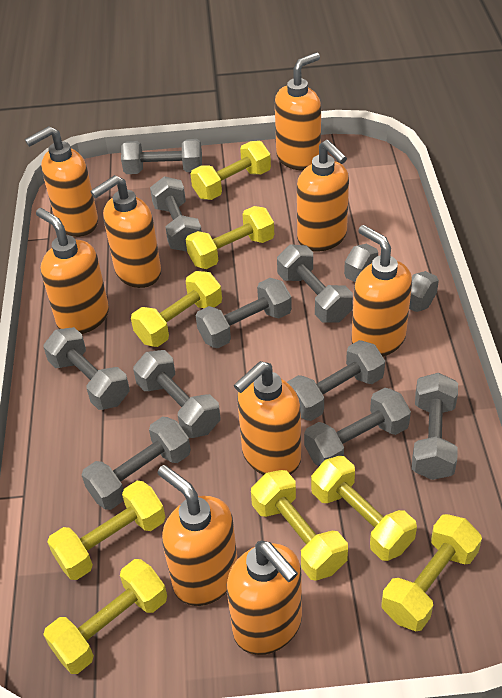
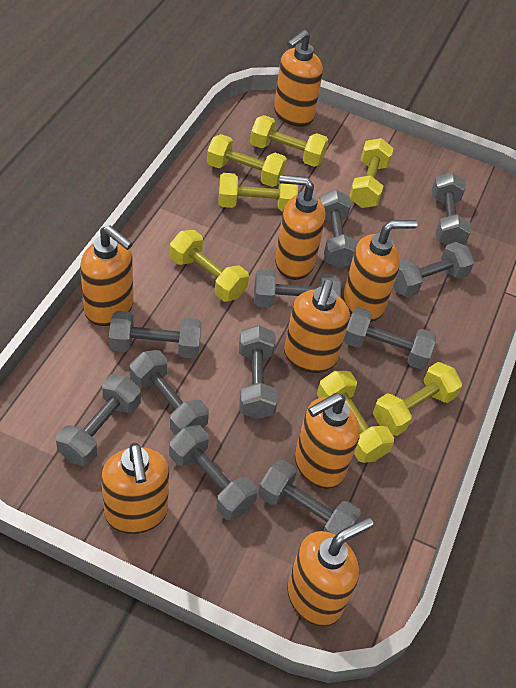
orange soap dispenser: 9 -> 8
yellow dumbbell: 8 -> 7

